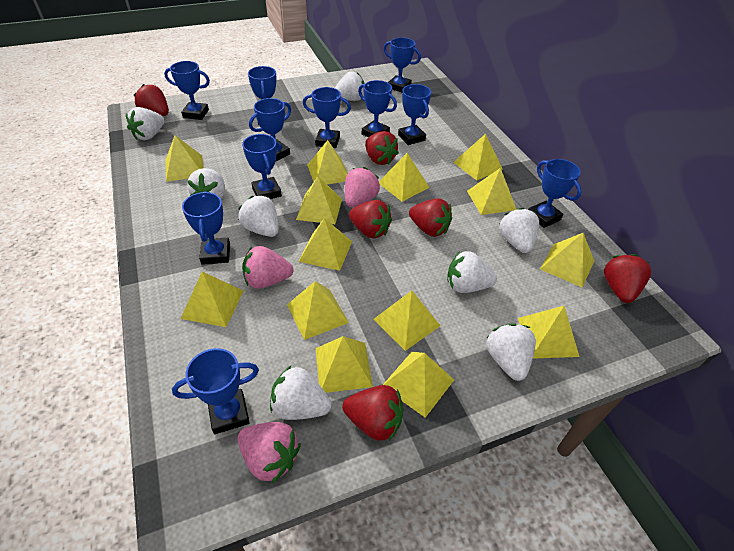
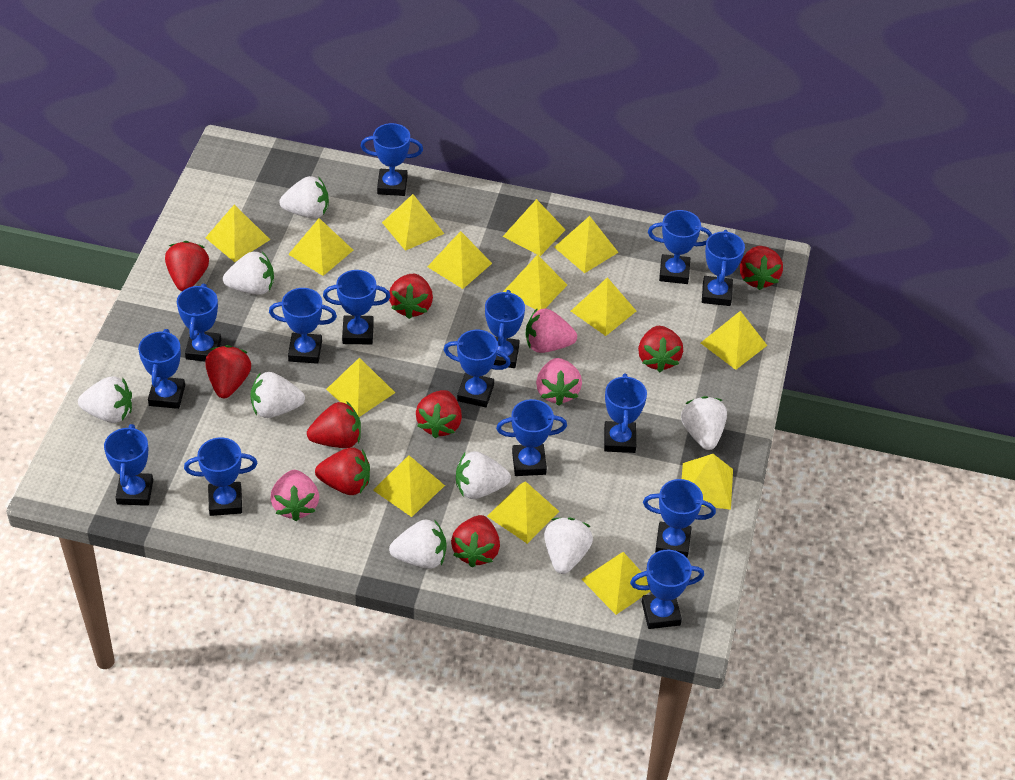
blue trophy: 11 -> 15
red strawberry: 6 -> 9

